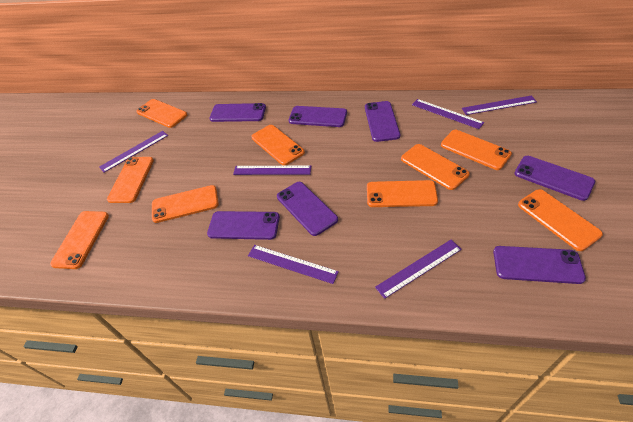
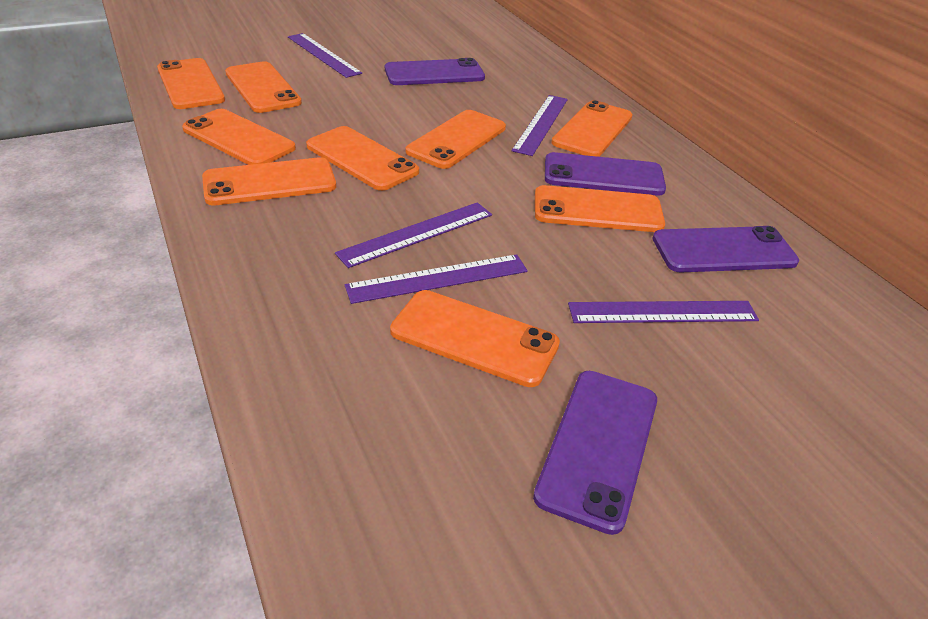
purple phone: 7 -> 4
purple ruler: 6 -> 5

